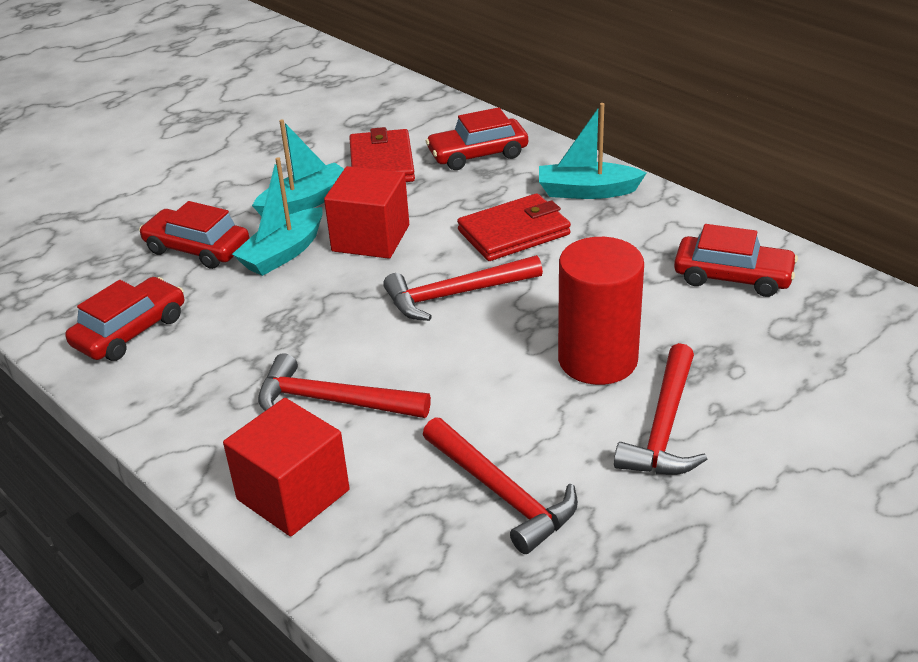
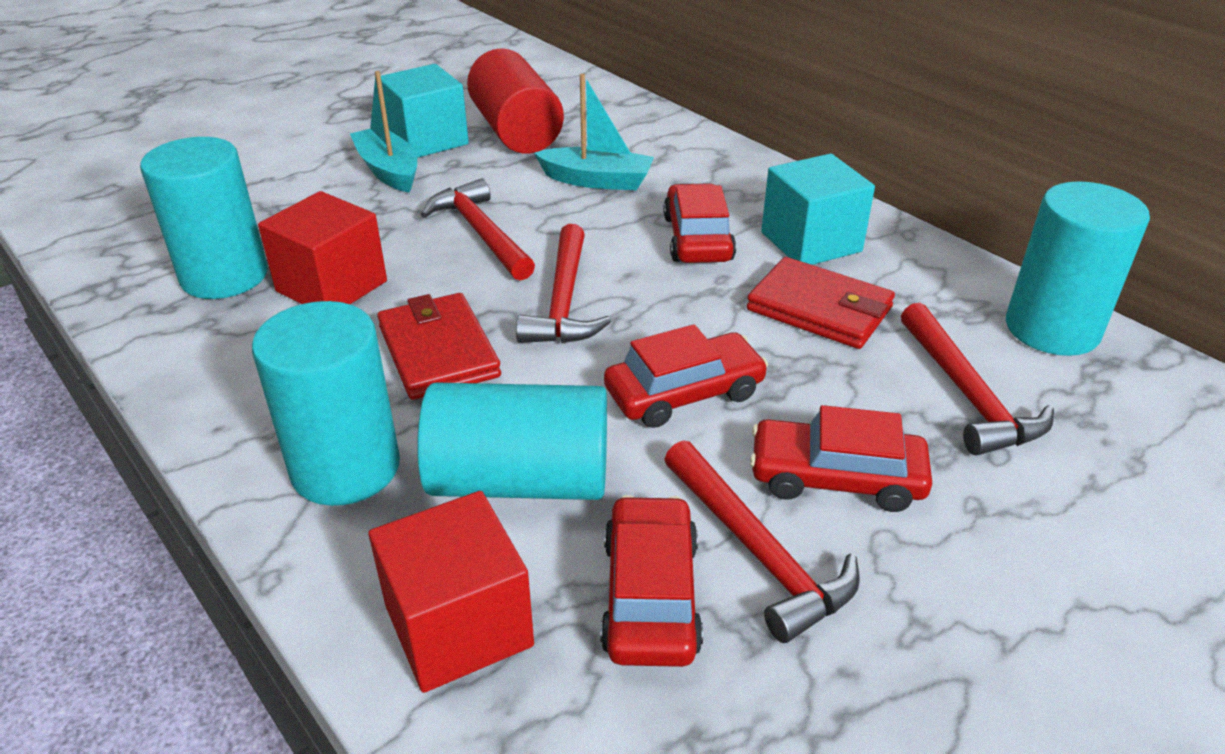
turquoise boat: 3 -> 2
turquoise cube: 0 -> 2
turquoise cylinder: 0 -> 4

